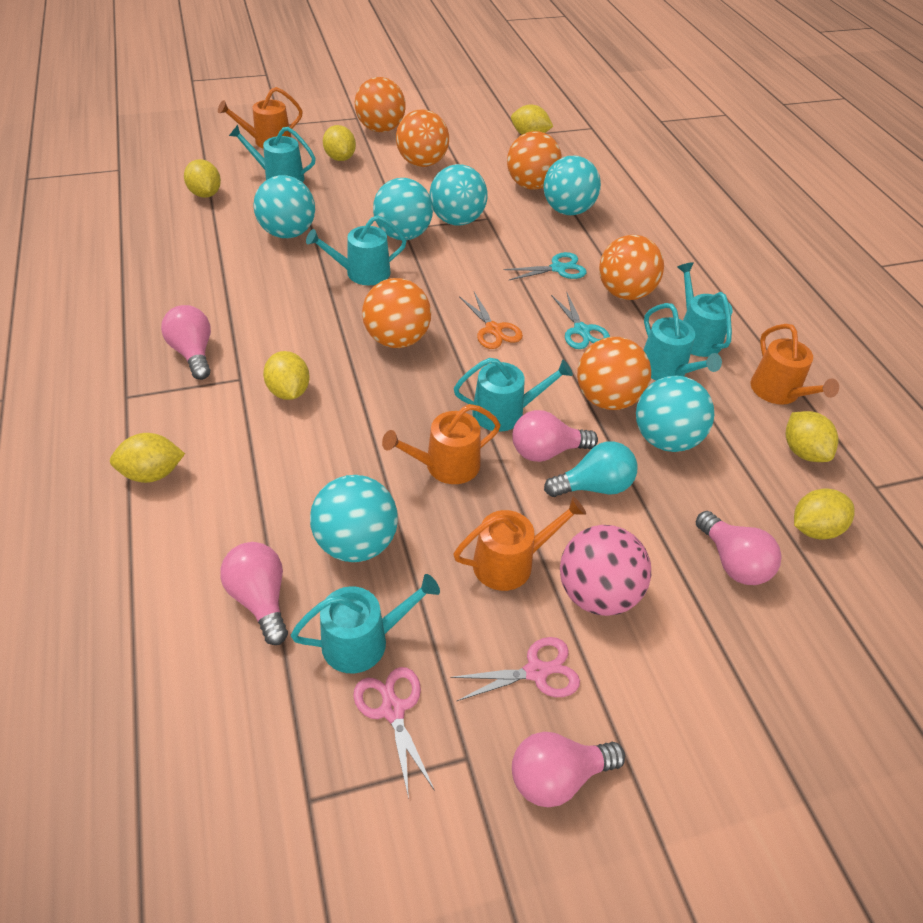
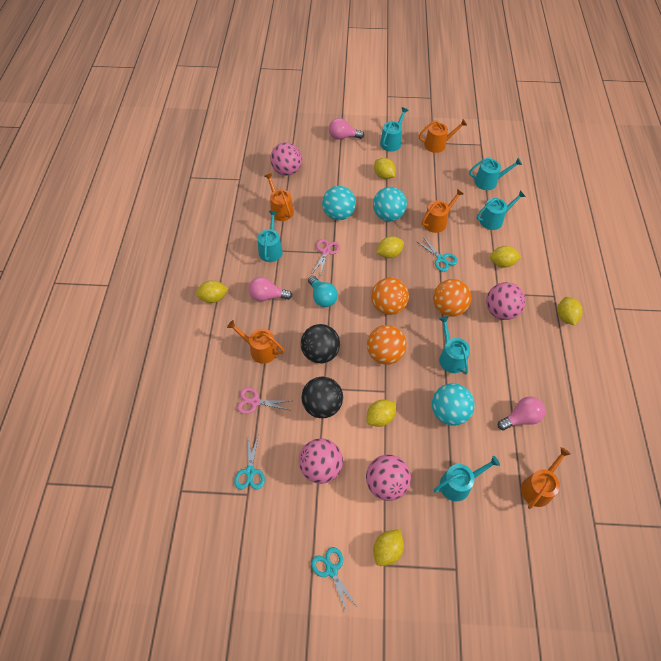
black ball: 0 -> 2
orange ball: 6 -> 3
orange scissors: 1 -> 0
orange watering can: 4 -> 5
pink ball: 1 -> 4
pink light bulb: 5 -> 3
turquoise ball: 6 -> 3
turquoise scissors: 2 -> 3

